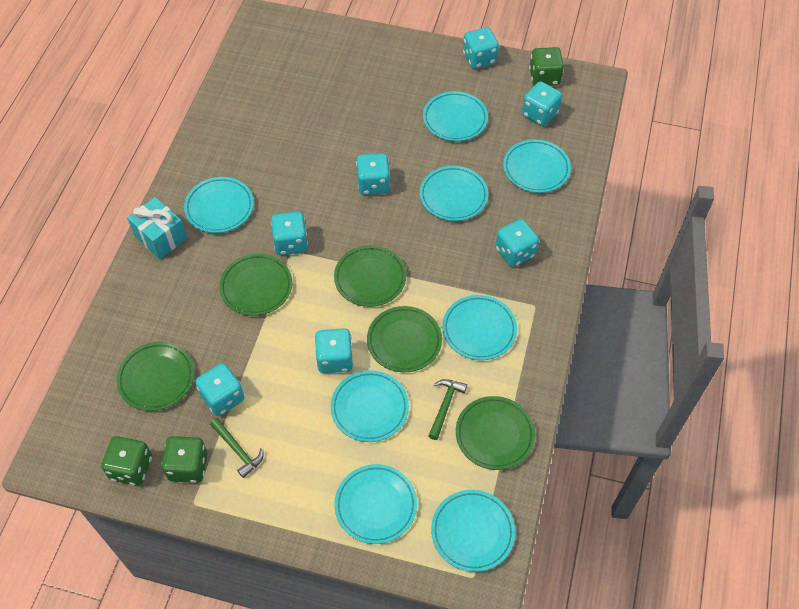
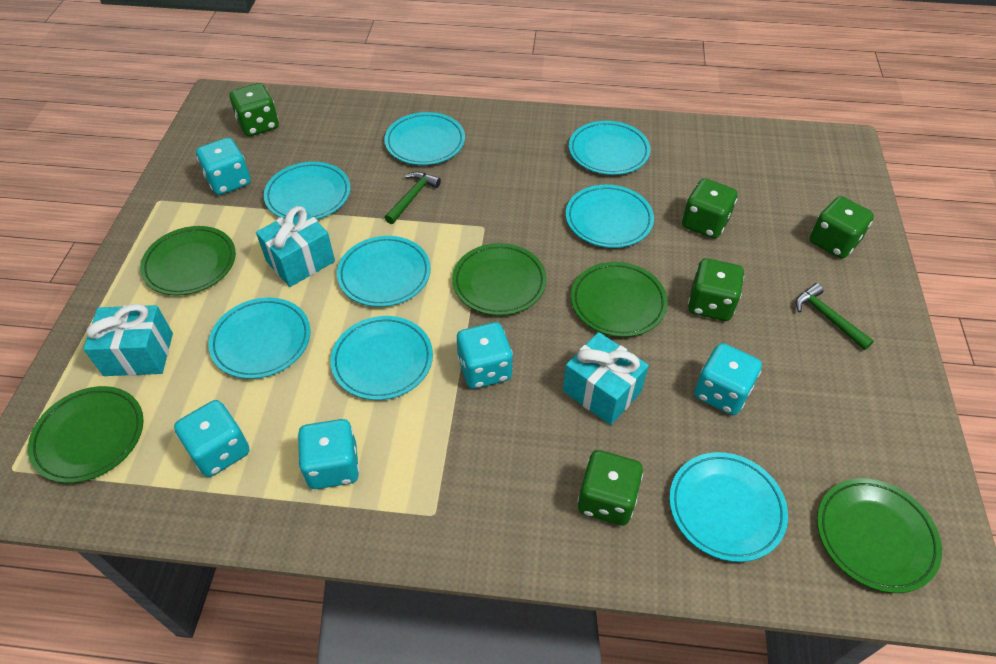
green dice: 3 -> 5
turquoise dice: 7 -> 5
turquoise gift: 1 -> 3

